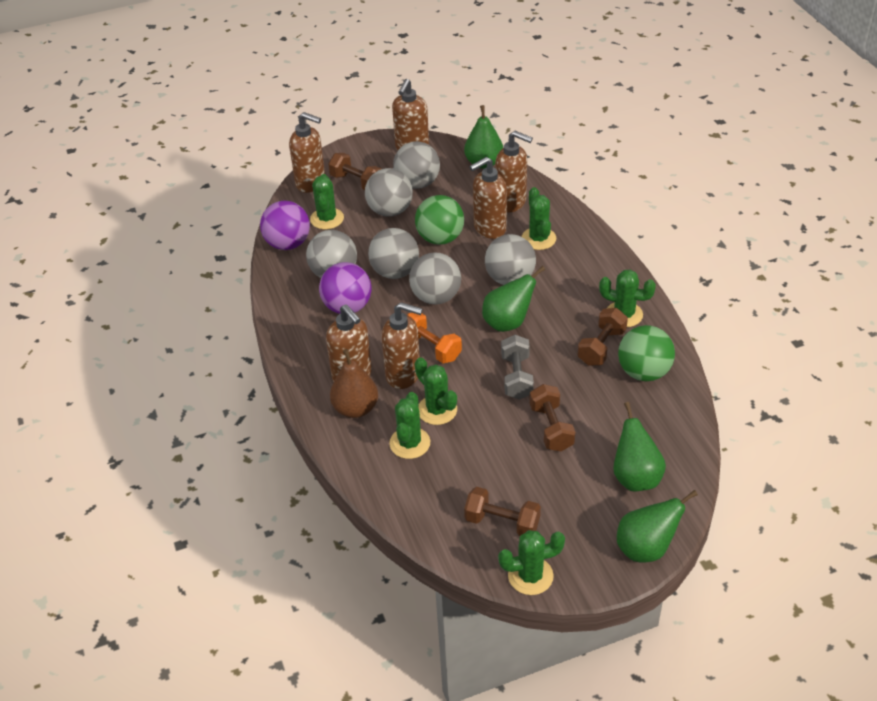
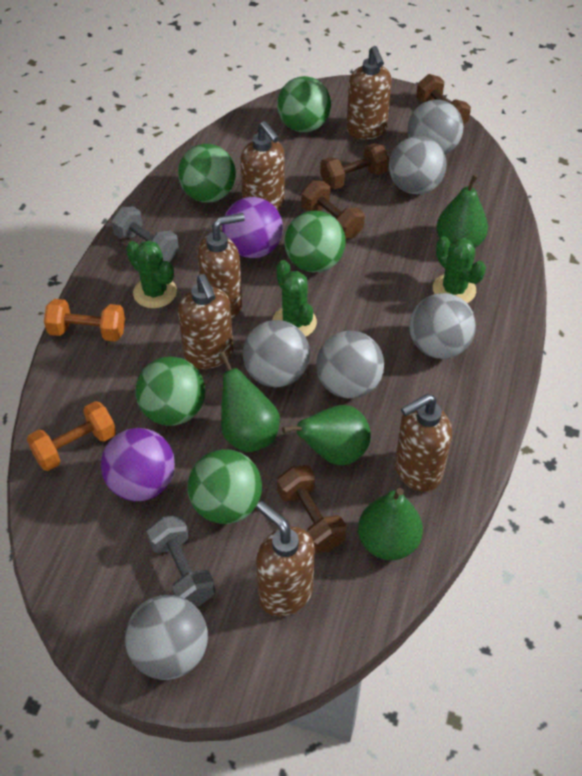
brown pear: 1 -> 0
green ball: 2 -> 5
green cactus: 6 -> 3
grey dumbbell: 1 -> 2
orange dumbbell: 1 -> 2

